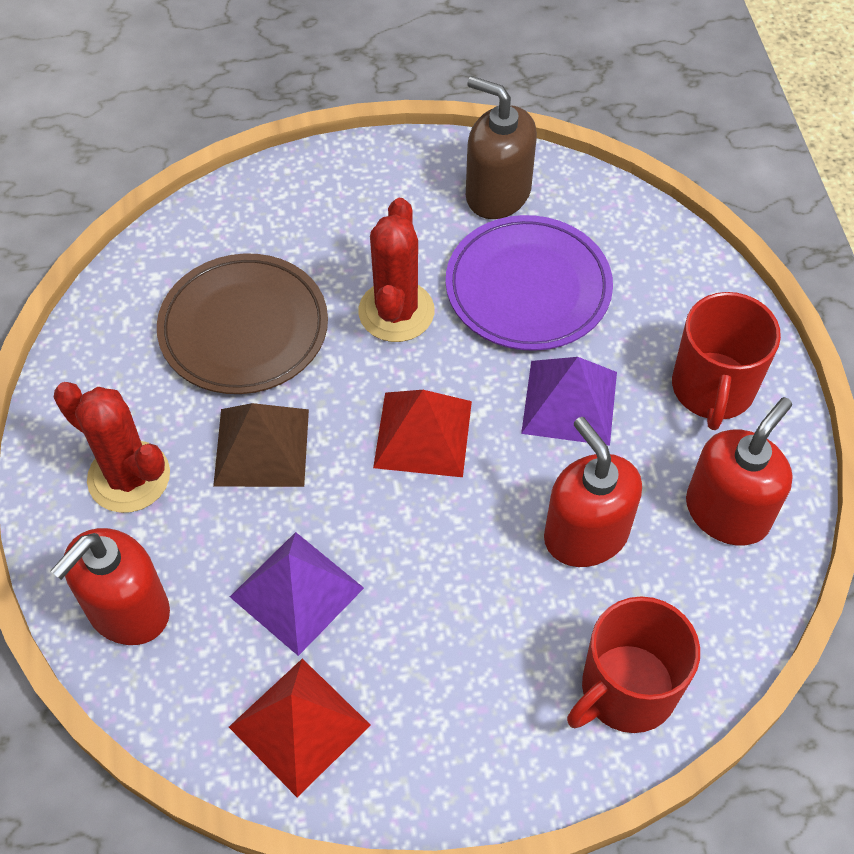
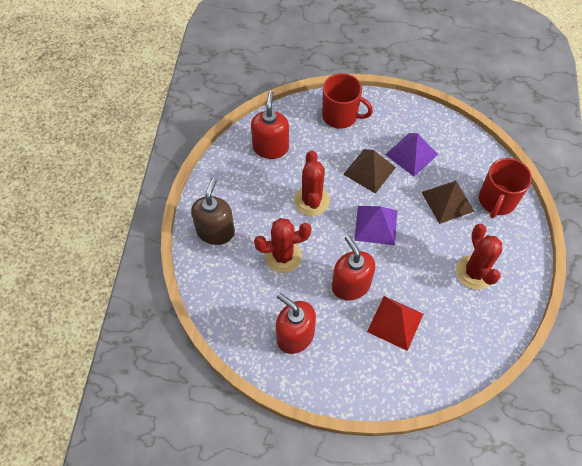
brown plate: 1 -> 0
brown pyramid: 1 -> 2
purple plate: 1 -> 0
red cactus: 2 -> 3
red pyramid: 2 -> 1

